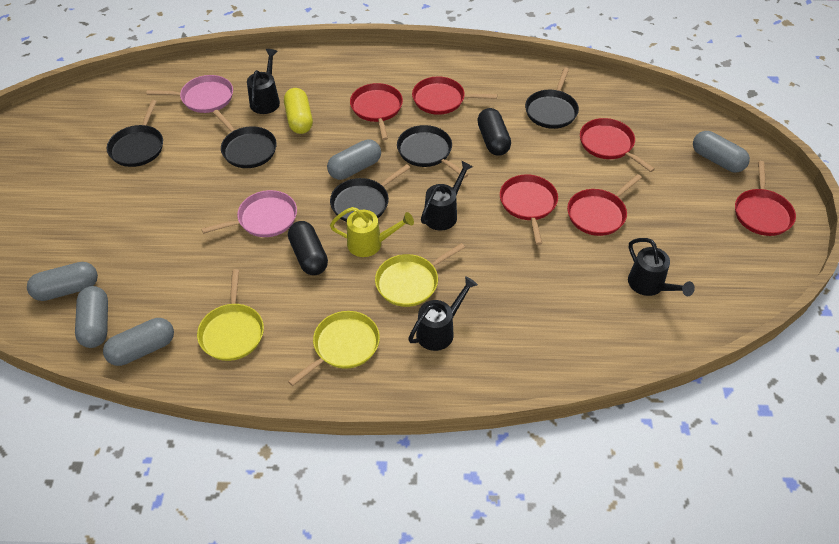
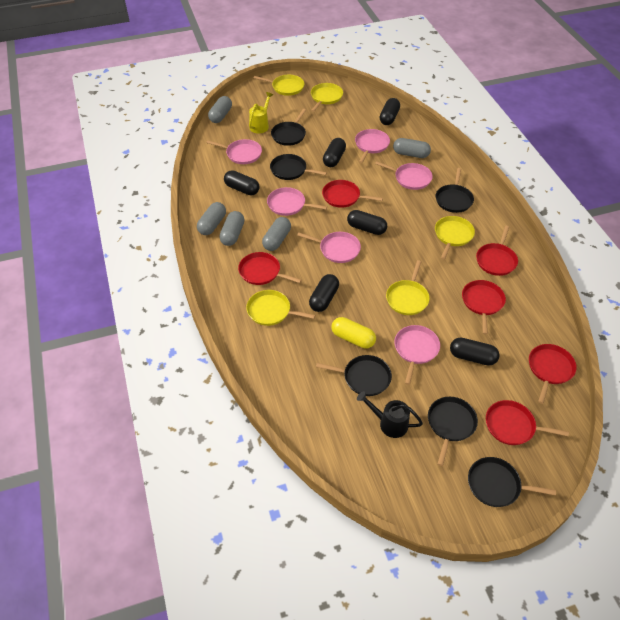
black capsule: 2 -> 6
black pan: 5 -> 6
black watering can: 4 -> 1
pink pan: 2 -> 6
yellow pan: 3 -> 5

